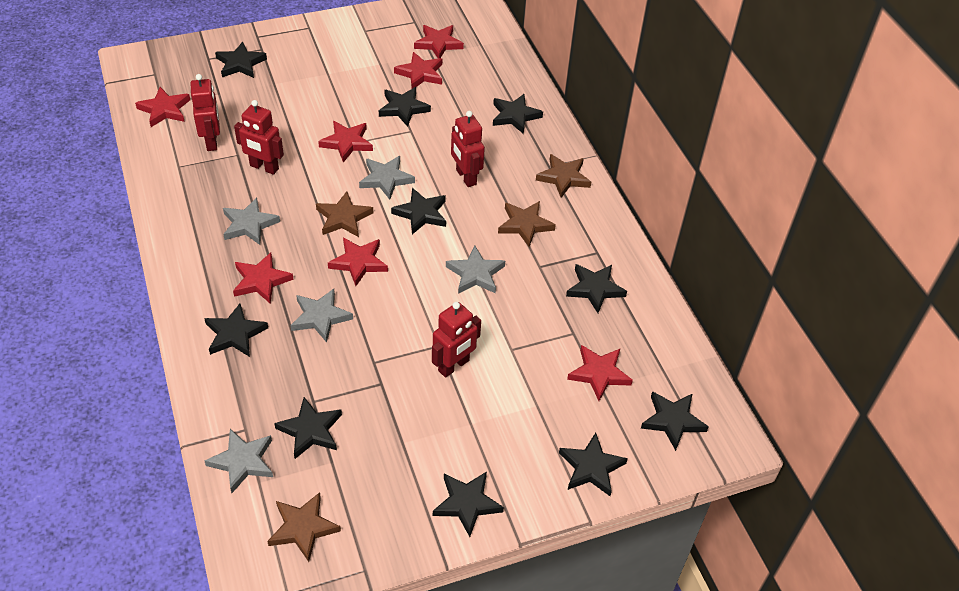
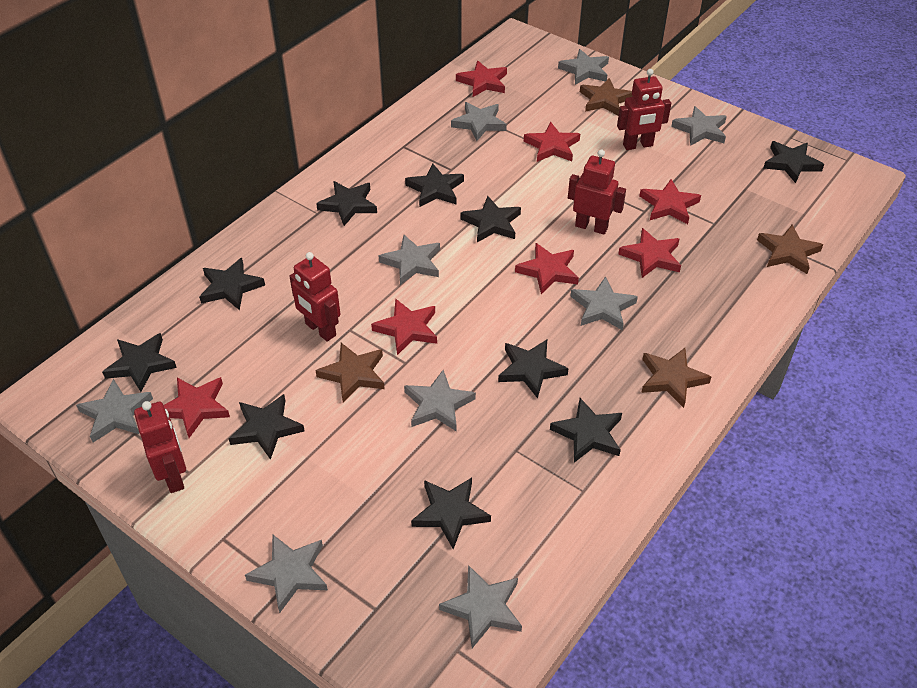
grey star: 5 -> 9

